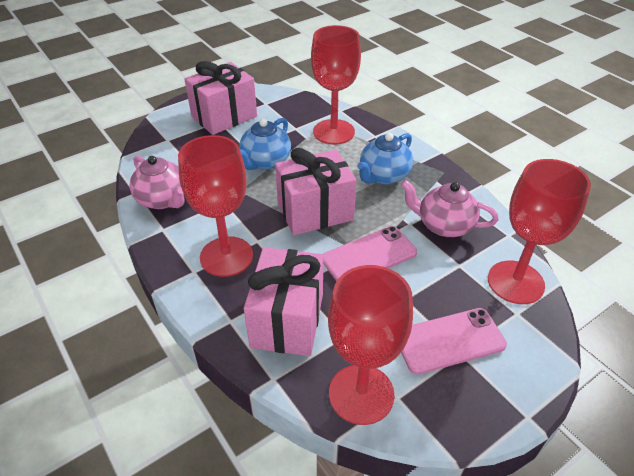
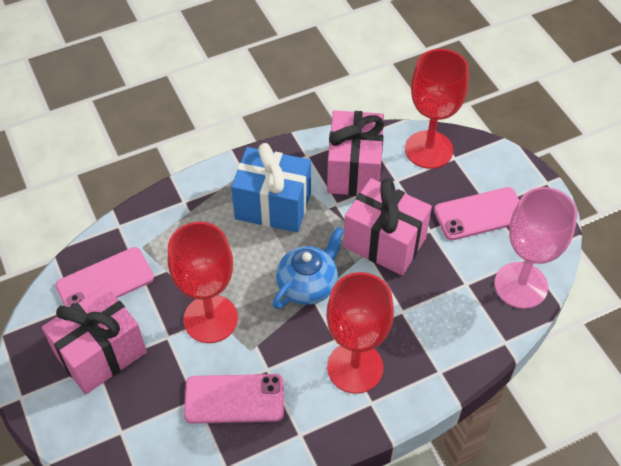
blue gift: 0 -> 1
blue teapot: 2 -> 1
pink goblet: 0 -> 1
pink phone: 2 -> 3
pink teapot: 2 -> 0
red goblet: 4 -> 3

